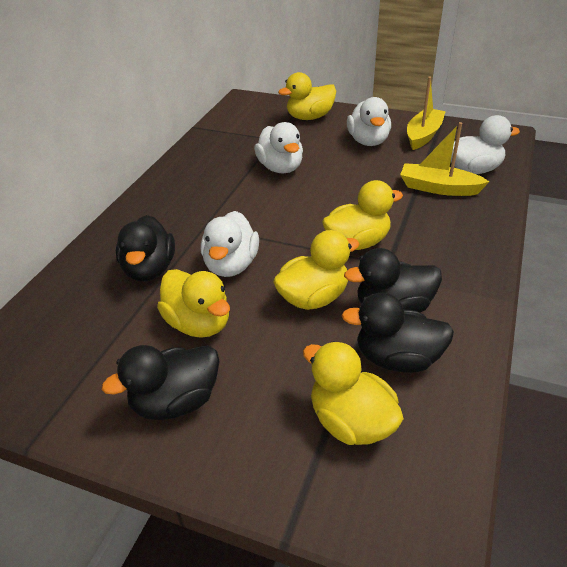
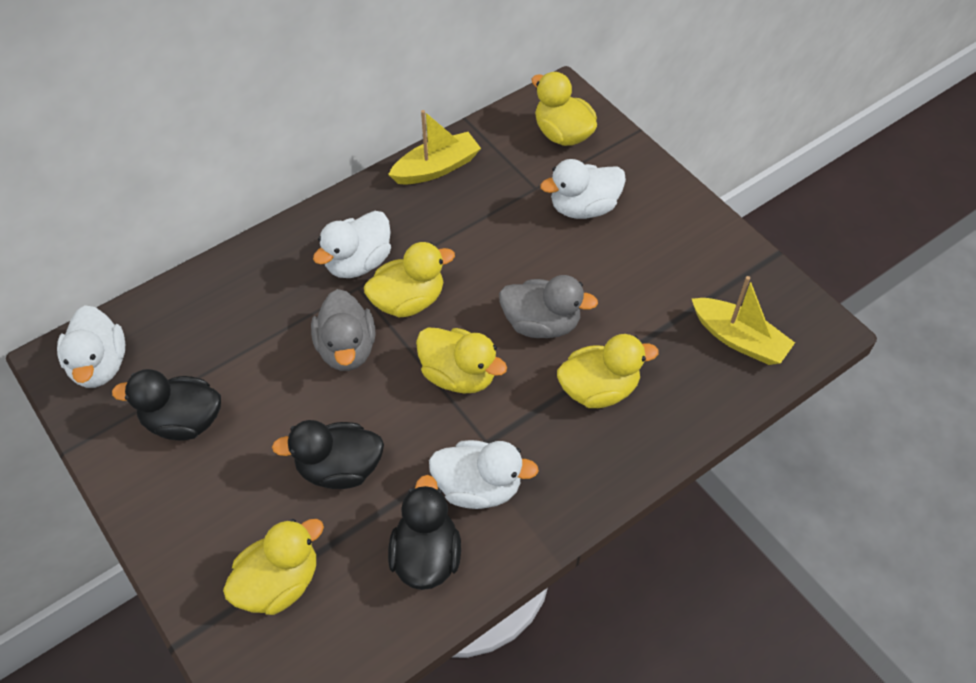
black duck: 4 -> 3
grey duck: 0 -> 2

